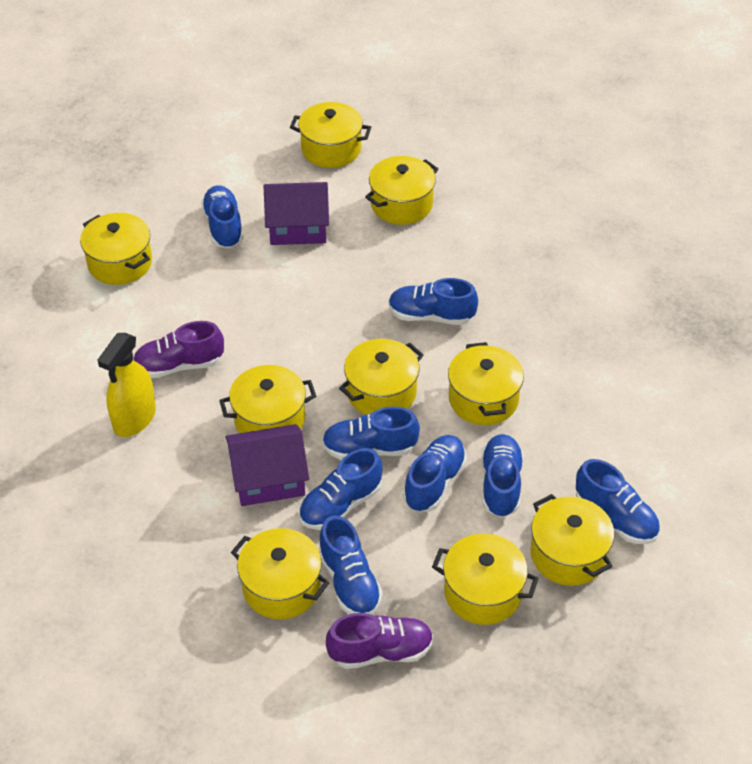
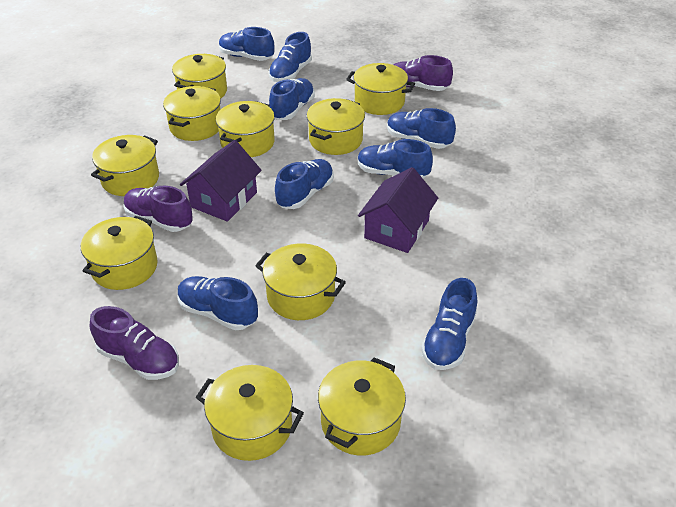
purple shoe: 2 -> 3
yellow pot: 9 -> 10
yellow spray bottle: 1 -> 0

